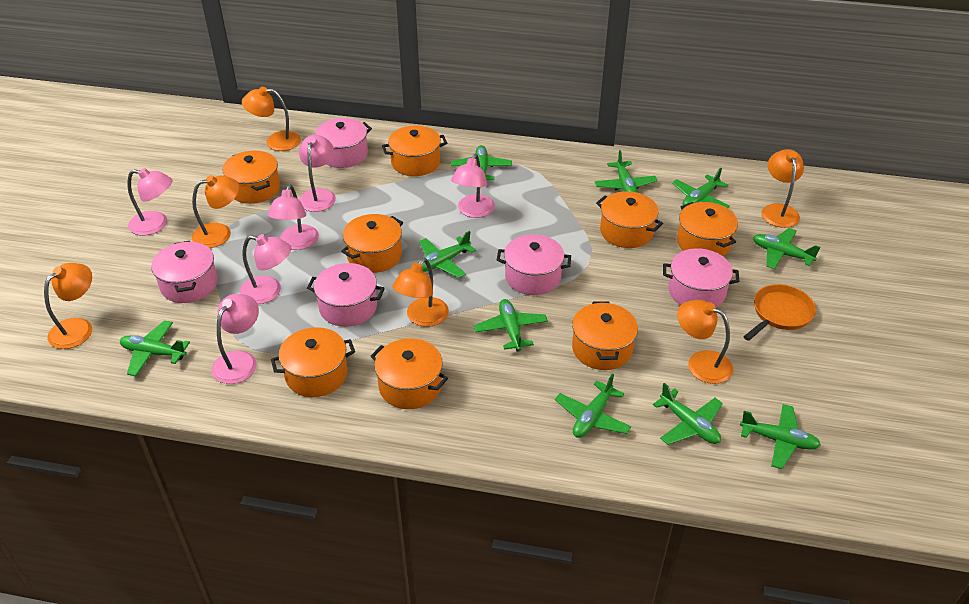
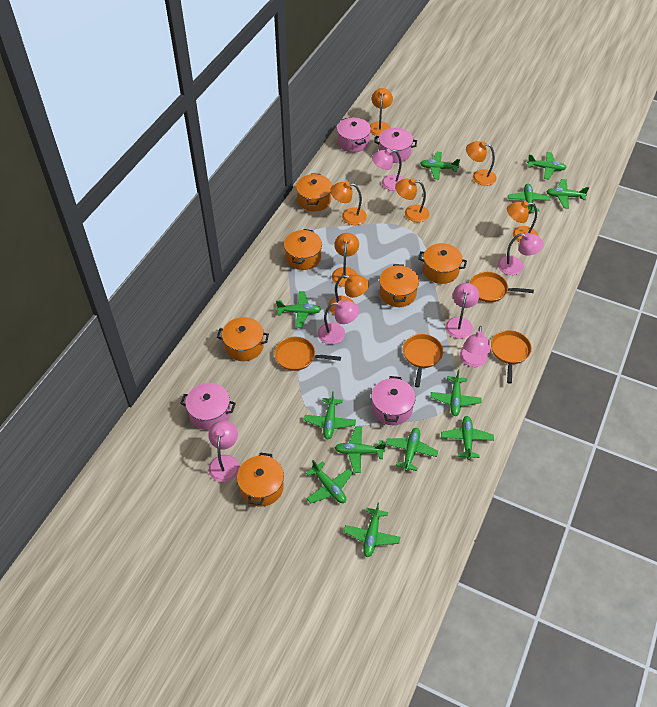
green plane: 10 -> 12
orange lamp: 6 -> 7
orange pan: 1 -> 4
orange pot: 8 -> 6
pink pot: 5 -> 4

